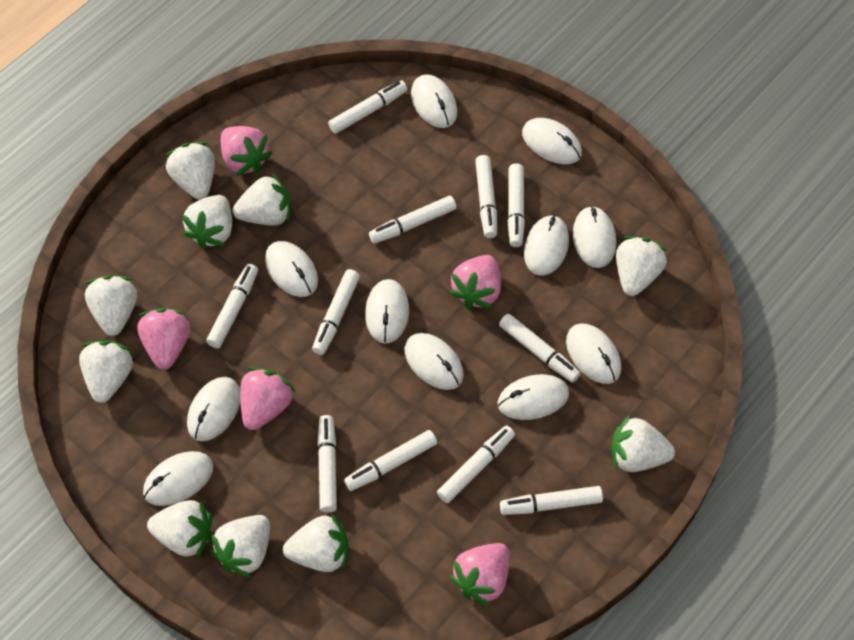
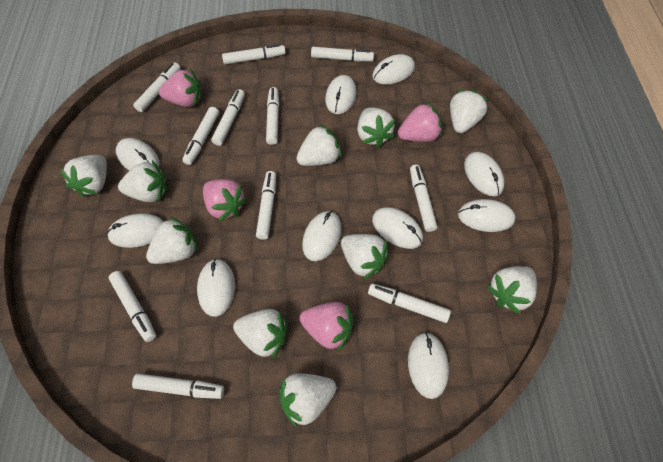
pink strawberry: 5 -> 4
white mouse: 11 -> 10

